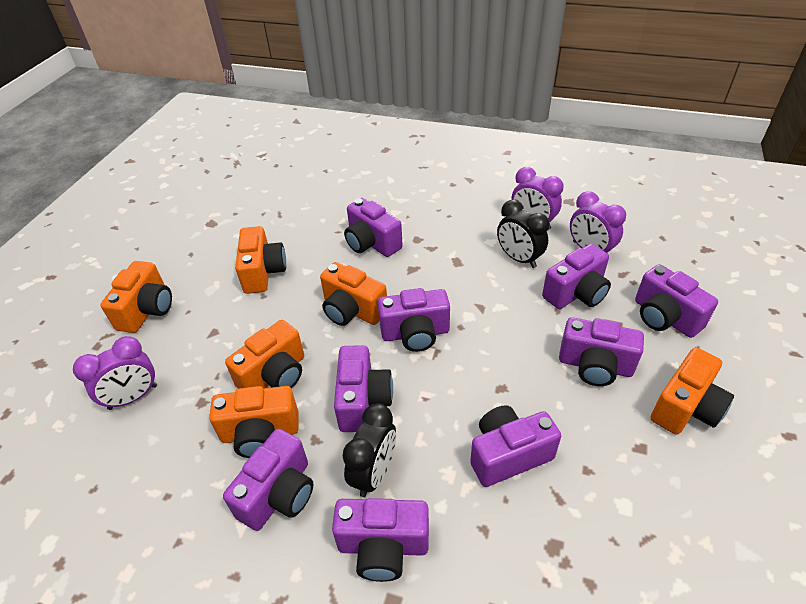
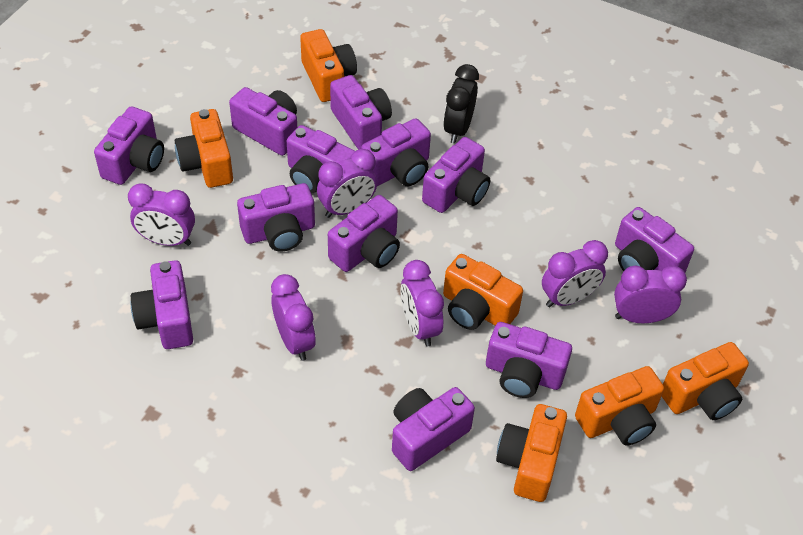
black clock: 2 -> 1
purple camera: 9 -> 12
purple clock: 3 -> 6

